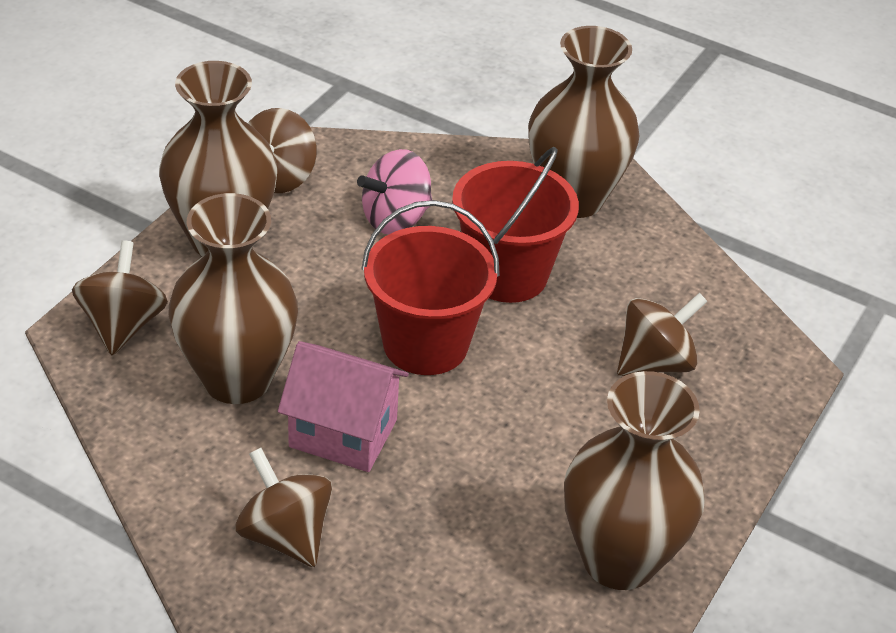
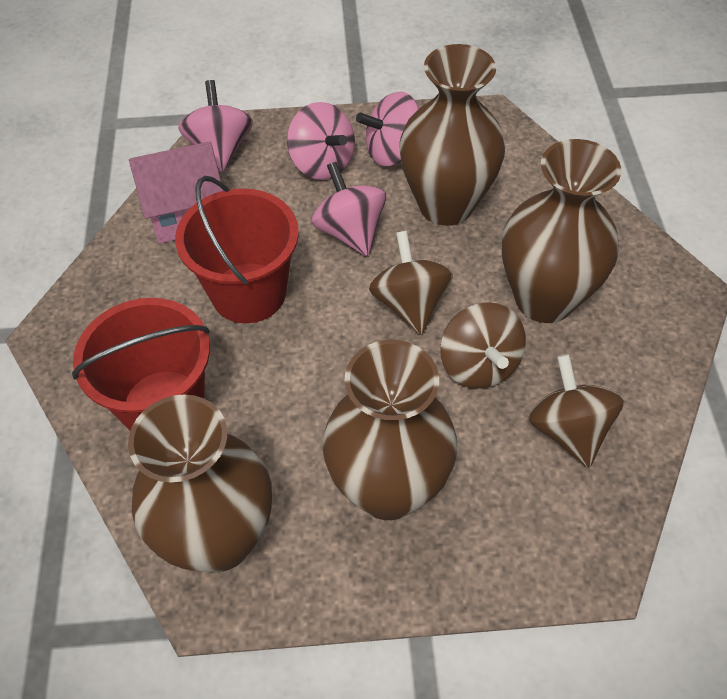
brown spinning top: 4 -> 3
pink spinning top: 1 -> 4

